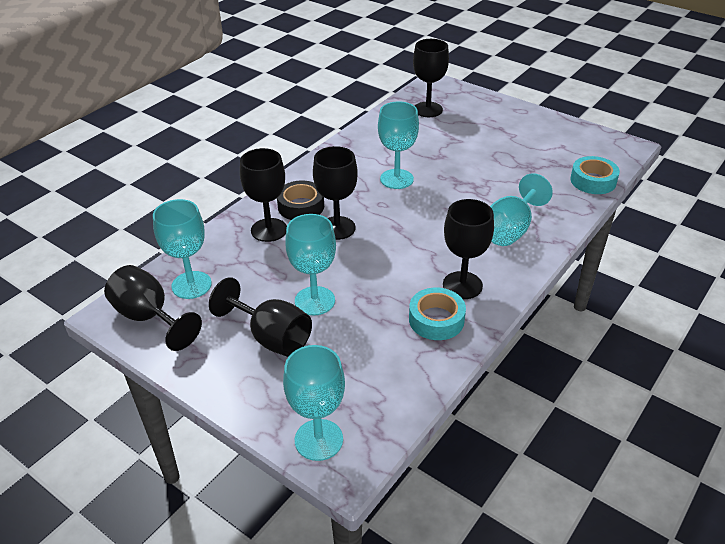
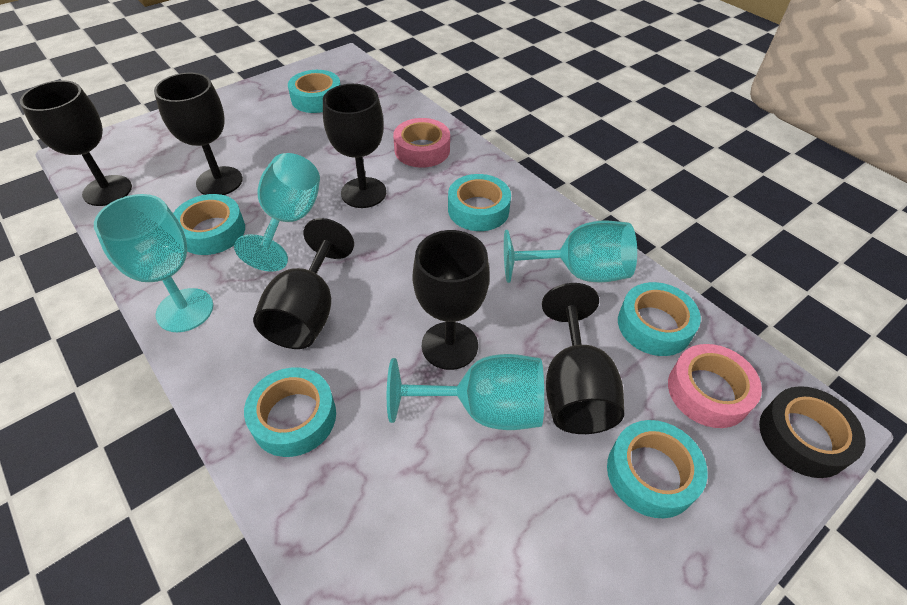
pink tape: 0 -> 2
turquoise goblet: 5 -> 4
turquoise tape: 2 -> 6

